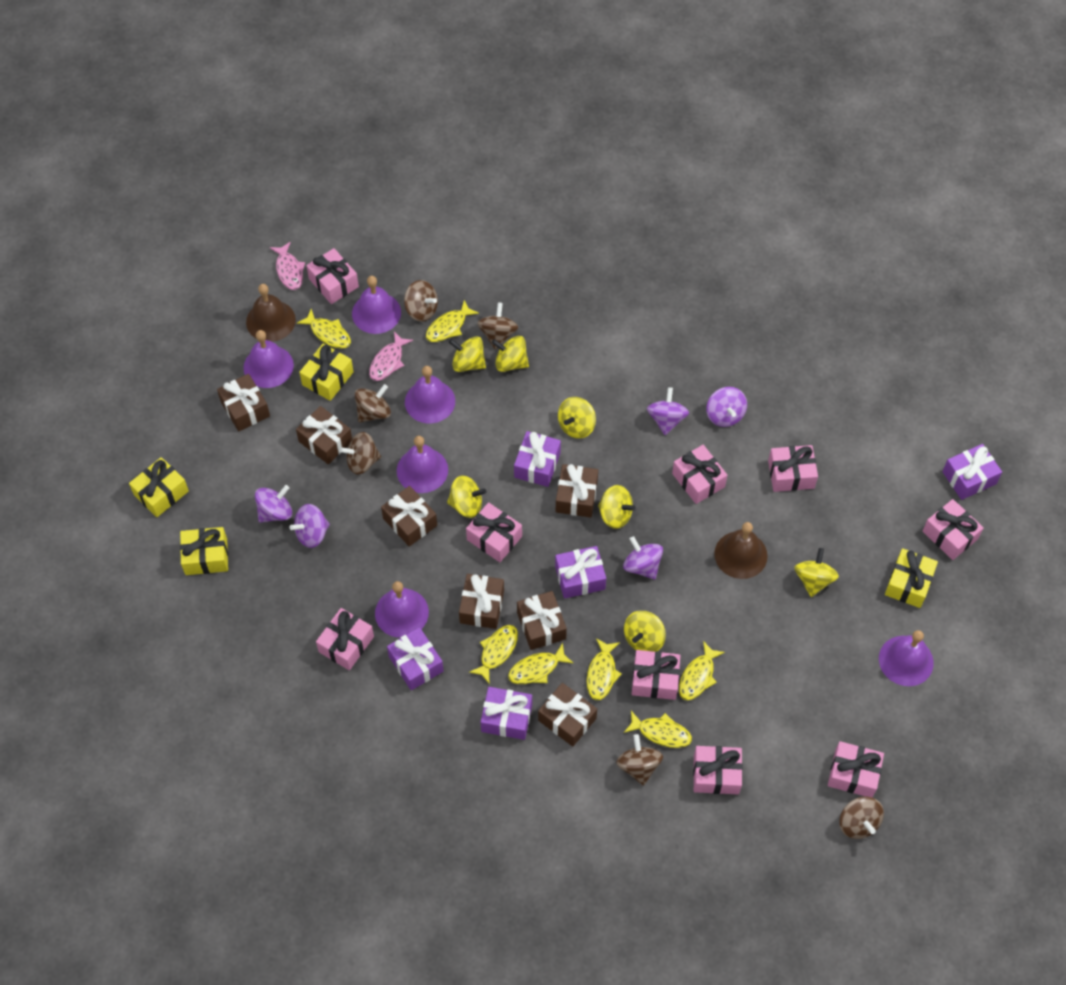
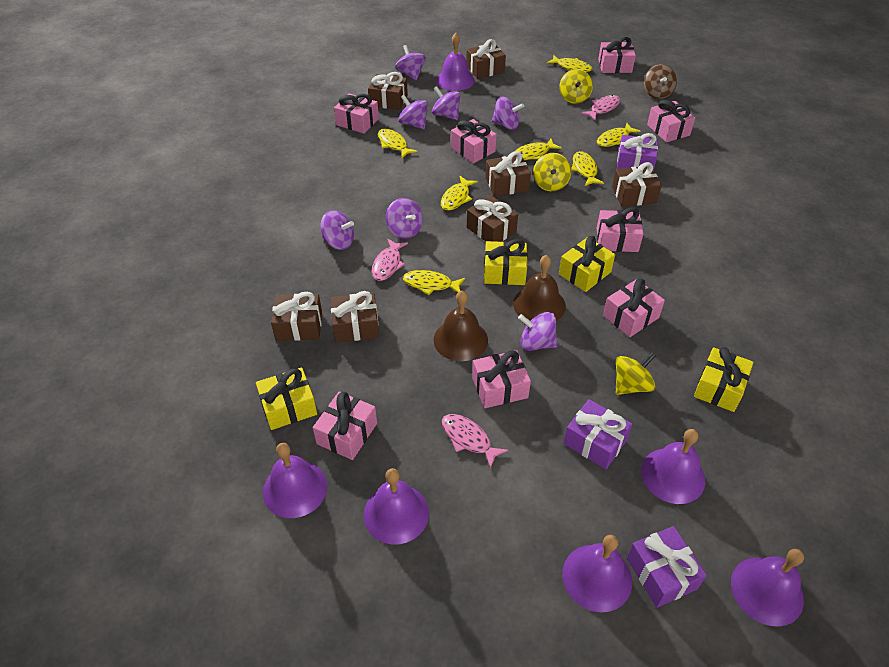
brown spinning top: 6 -> 1
pink fish: 2 -> 3
pink gift: 9 -> 8
purple gift: 5 -> 3
purple spinning top: 5 -> 7
yellow spinning top: 7 -> 3

